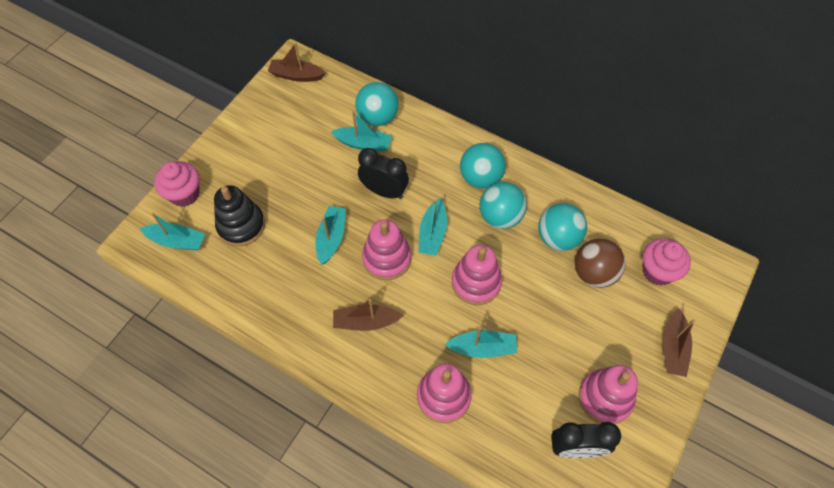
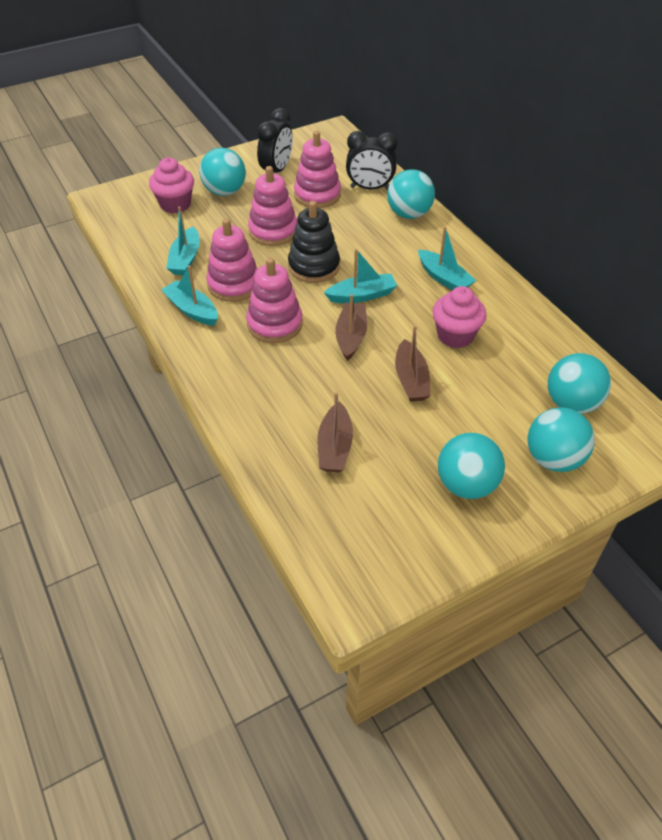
brown ball: 1 -> 0
turquoise ball: 4 -> 5
turquoise boat: 5 -> 4

